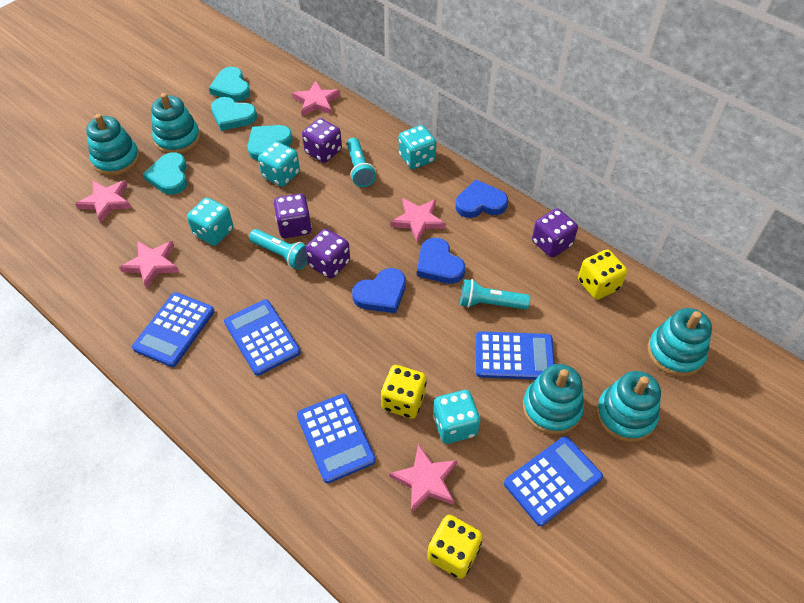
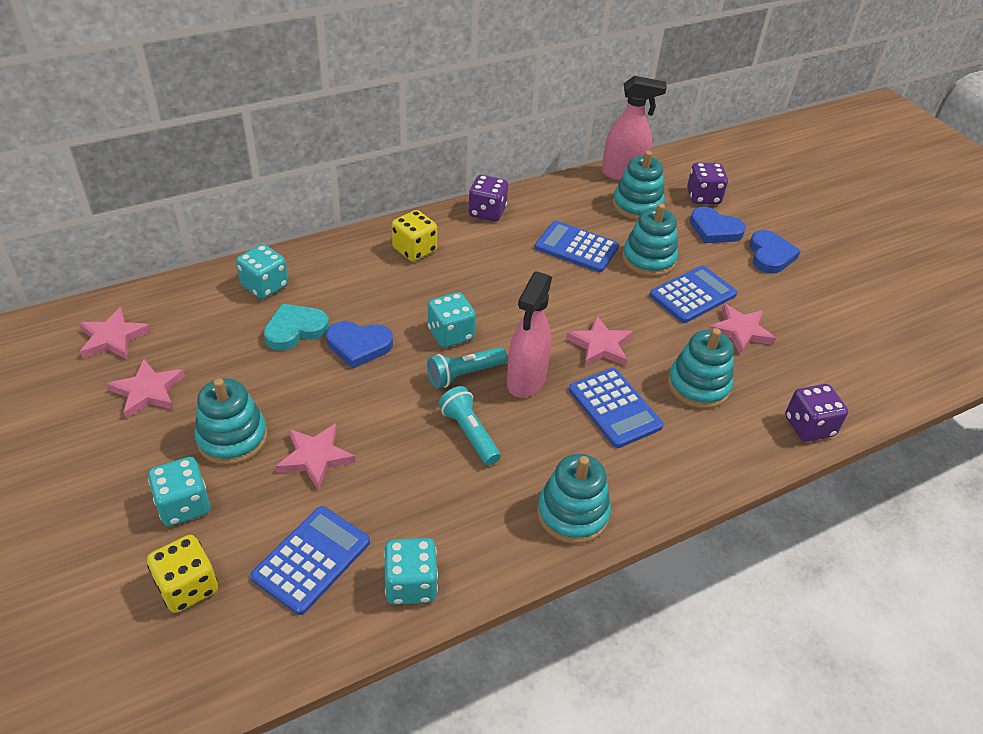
blue calculator: 5 -> 4
pink spray bottle: 0 -> 2
purple dice: 4 -> 3
turquoise flashlight: 3 -> 2
turquoise heart: 4 -> 1
yellow dice: 3 -> 2

